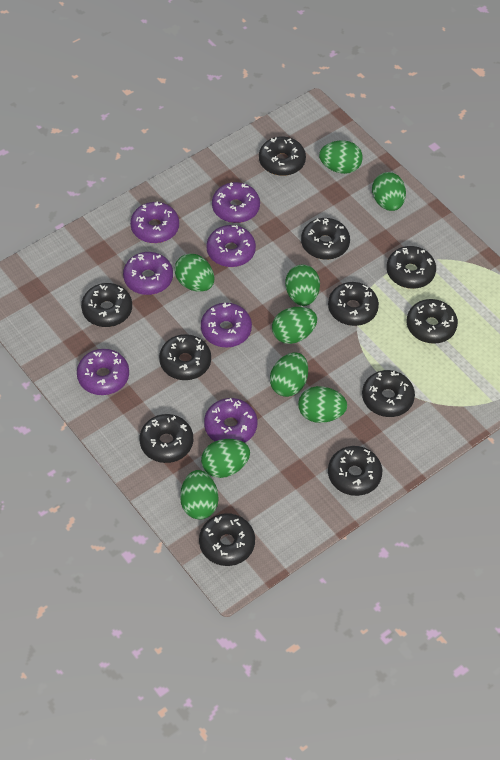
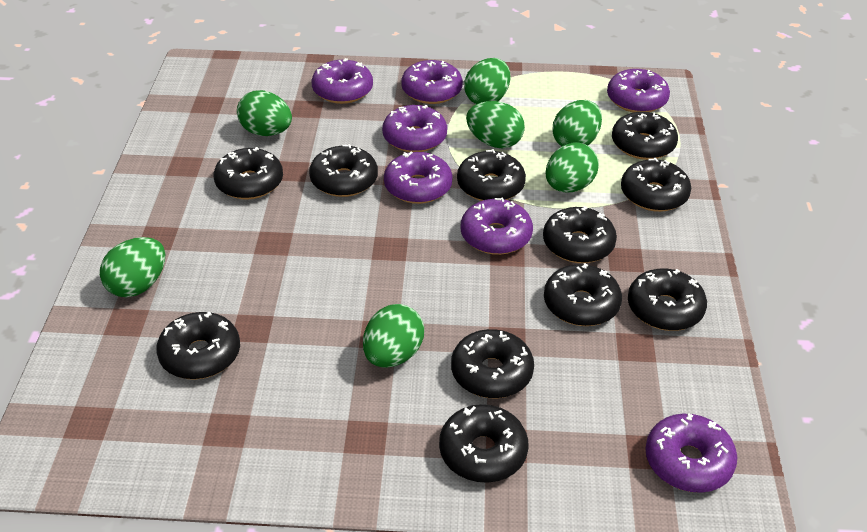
green egg: 9 -> 7

